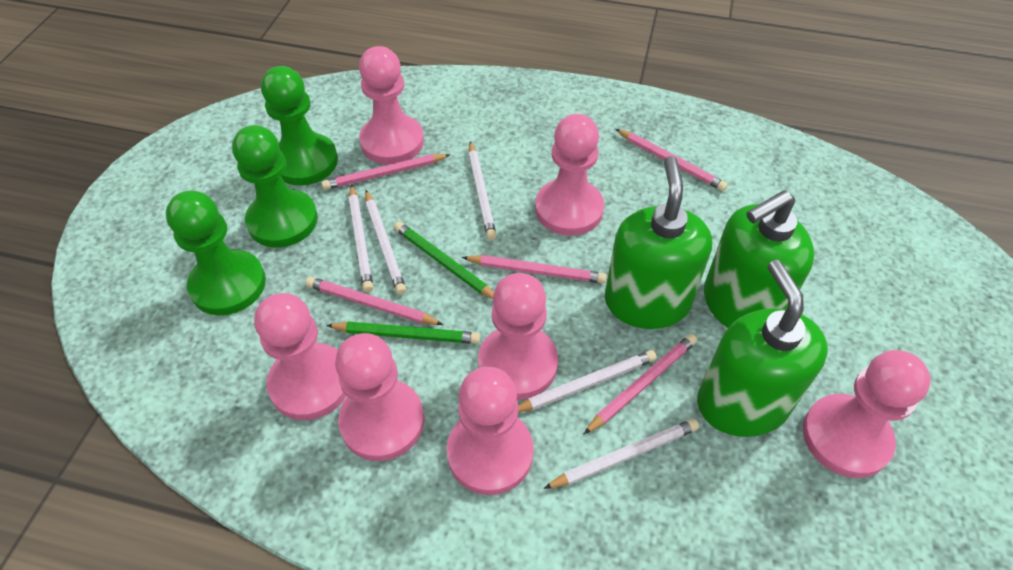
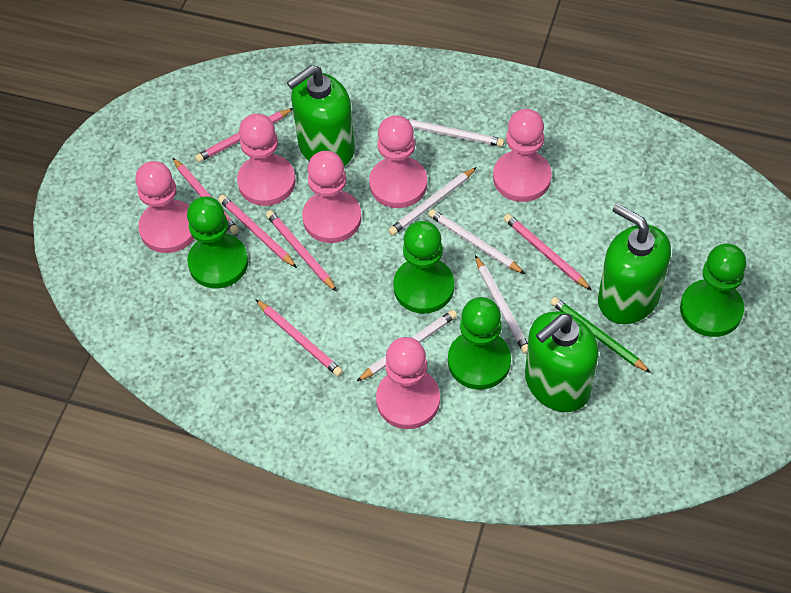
green pawn: 3 -> 4
green pencil: 2 -> 1
pink pawn: 7 -> 6
pink pencil: 5 -> 6

